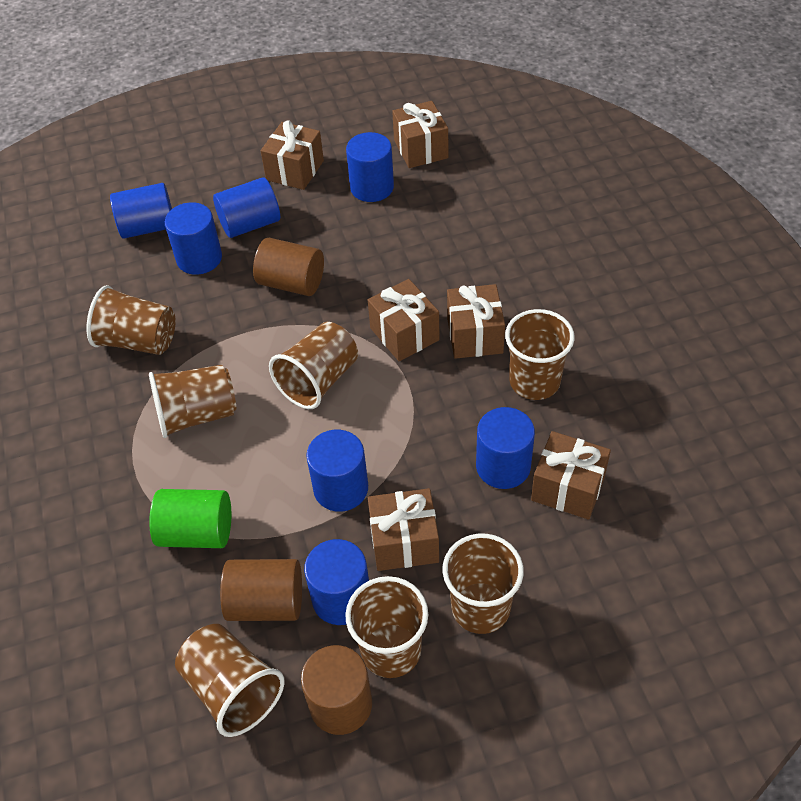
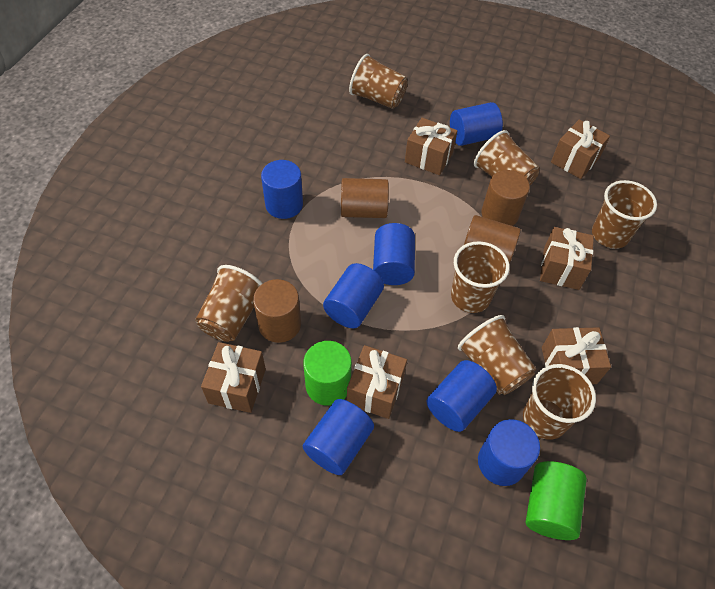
brown cylinder: 3 -> 4
green cylinder: 1 -> 2

